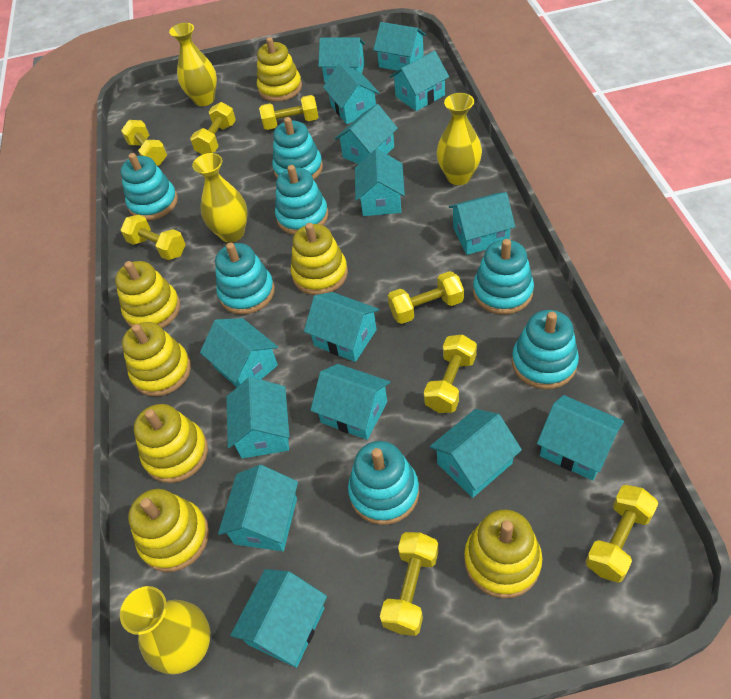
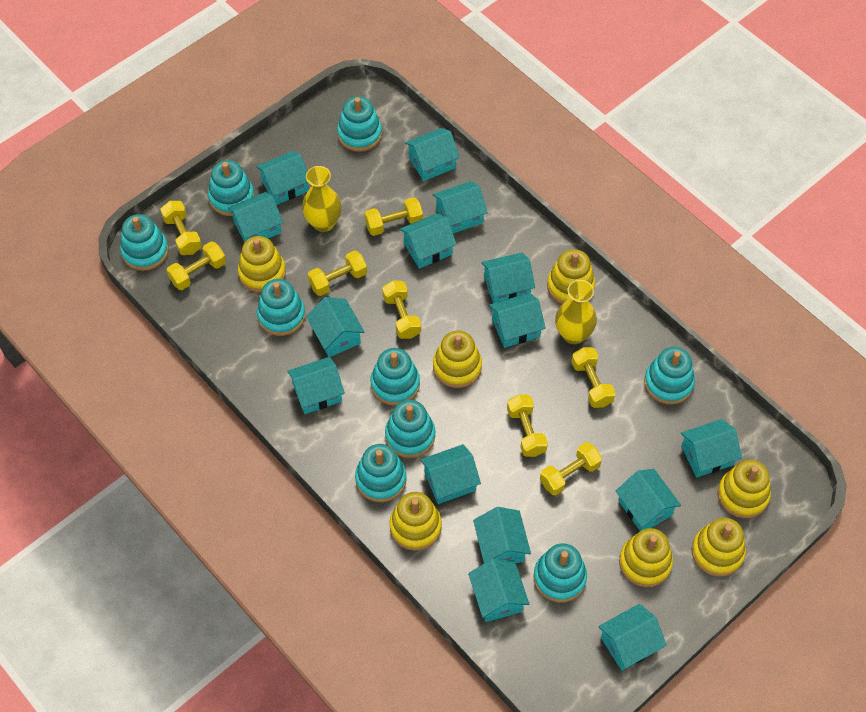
turquoise stacking toy: 7 -> 9
yellow vase: 4 -> 2

